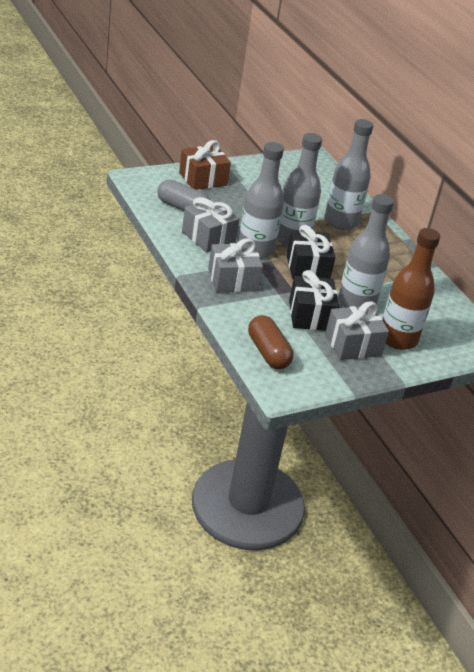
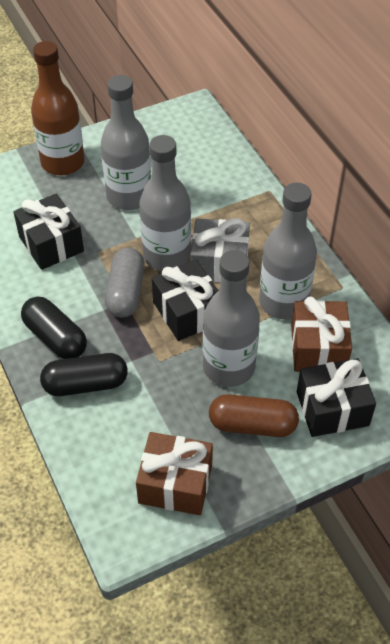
black capsule: 0 -> 2
black gift: 2 -> 3
brown gift: 1 -> 2
grey gift: 3 -> 1

